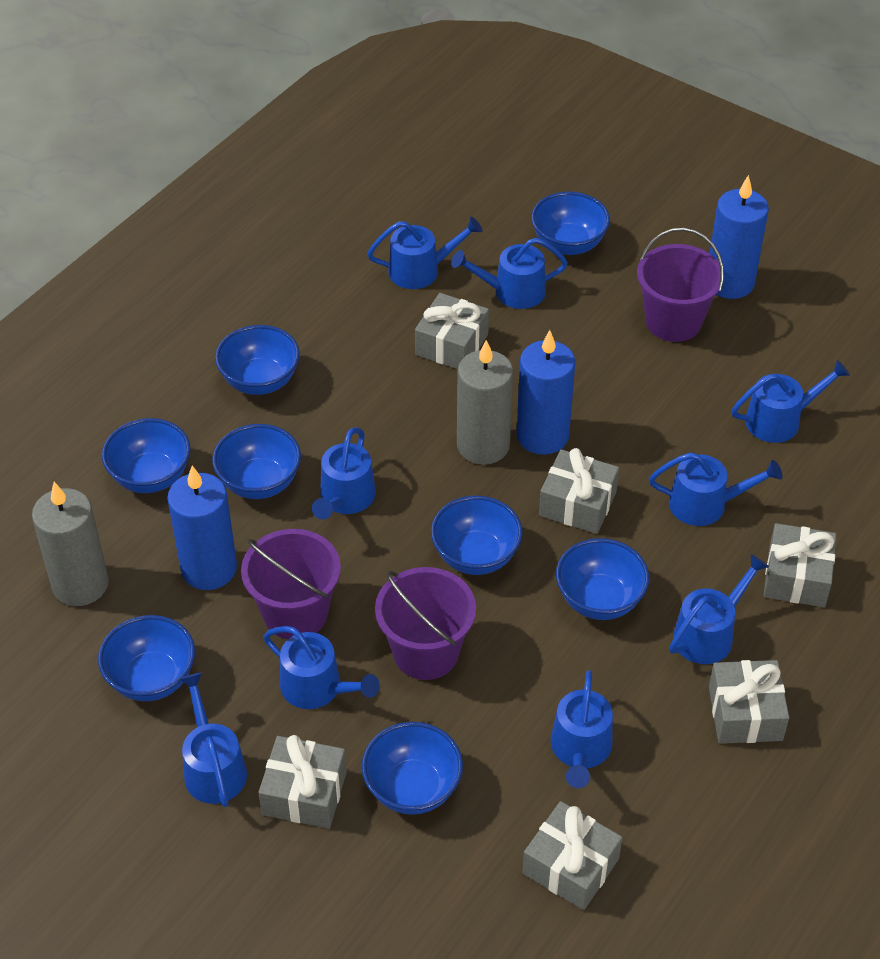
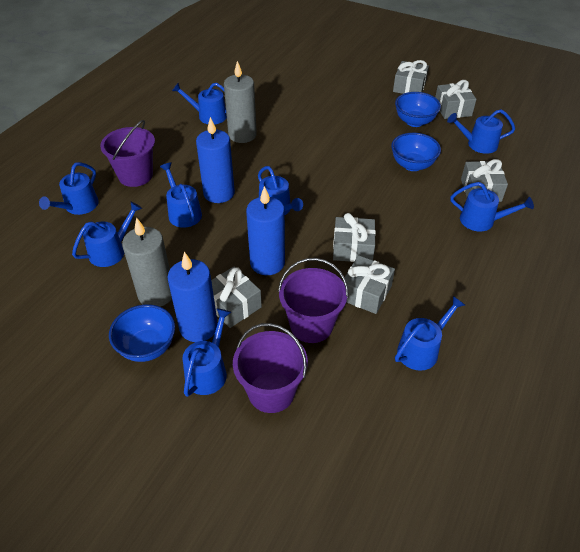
blue bowl: 8 -> 3

